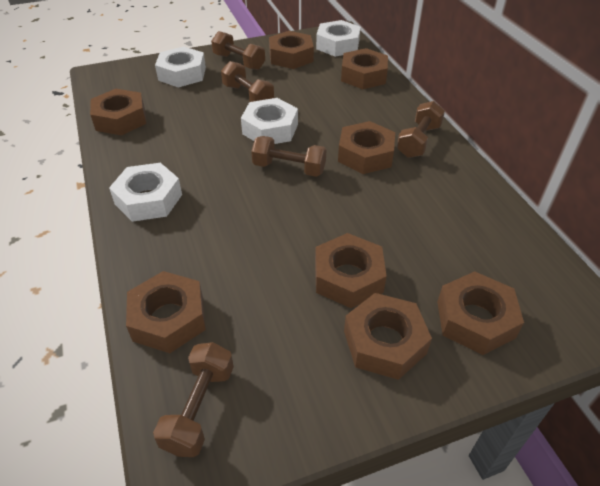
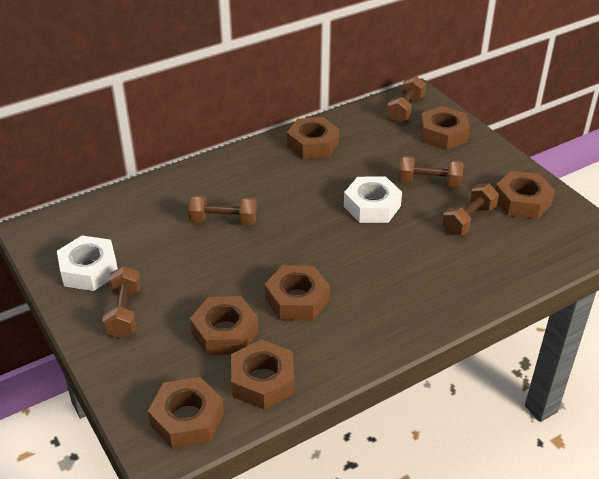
brown nut: 8 -> 7
white nut: 4 -> 2

